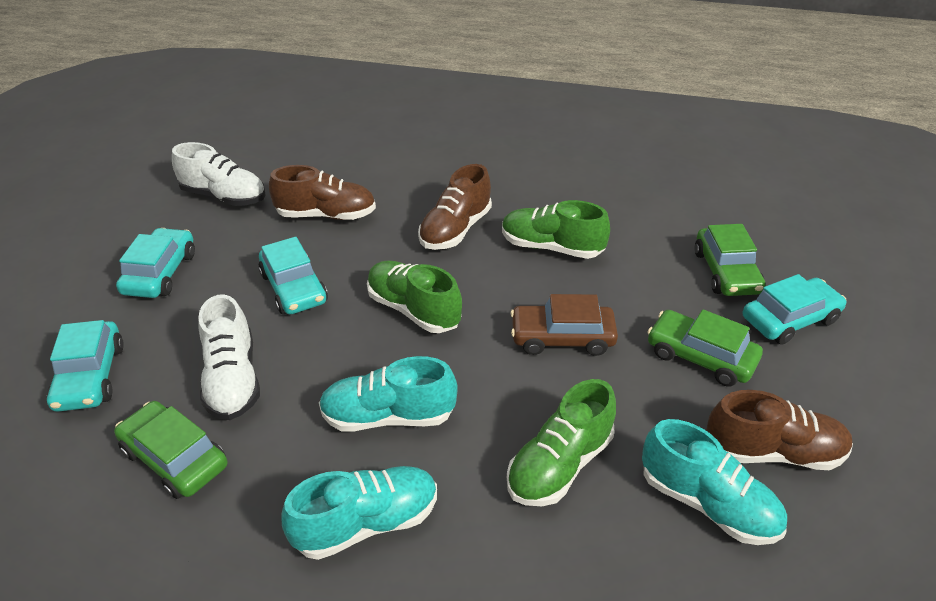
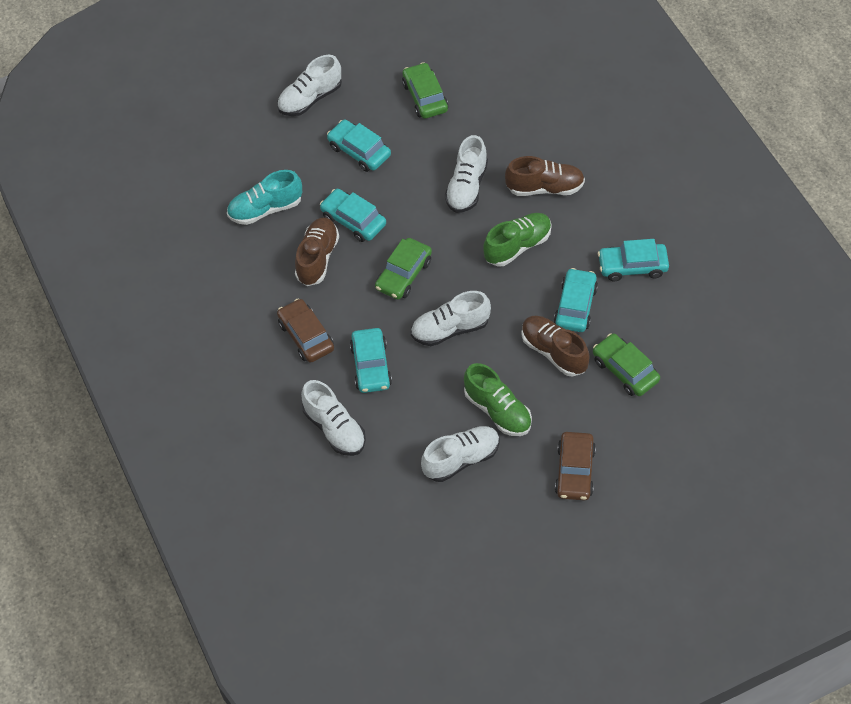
brown car: 1 -> 2
green shoe: 3 -> 2
turquoise car: 4 -> 5
turquoise shoe: 3 -> 1
white shoe: 2 -> 5

